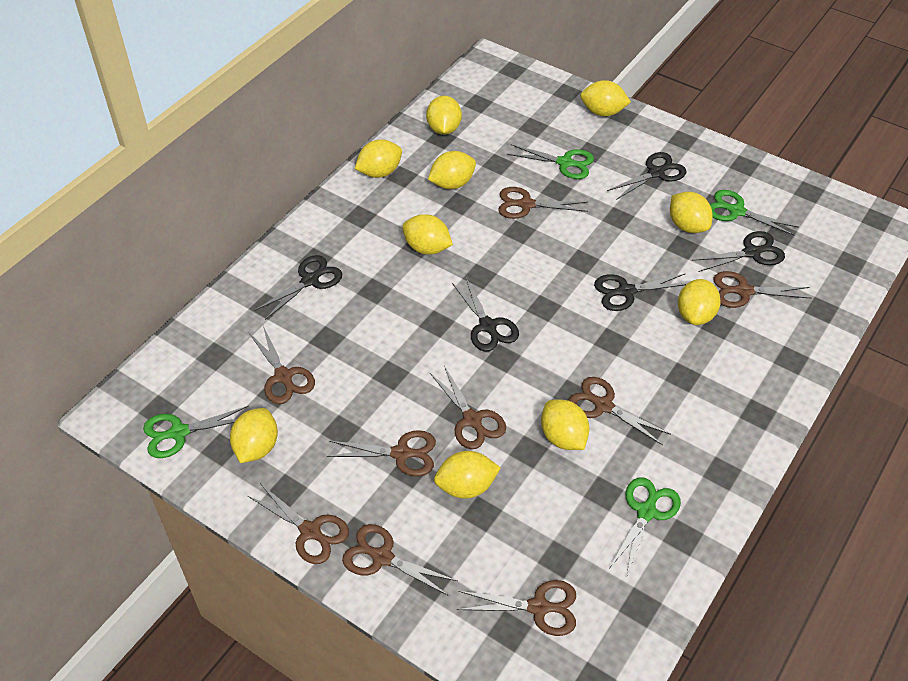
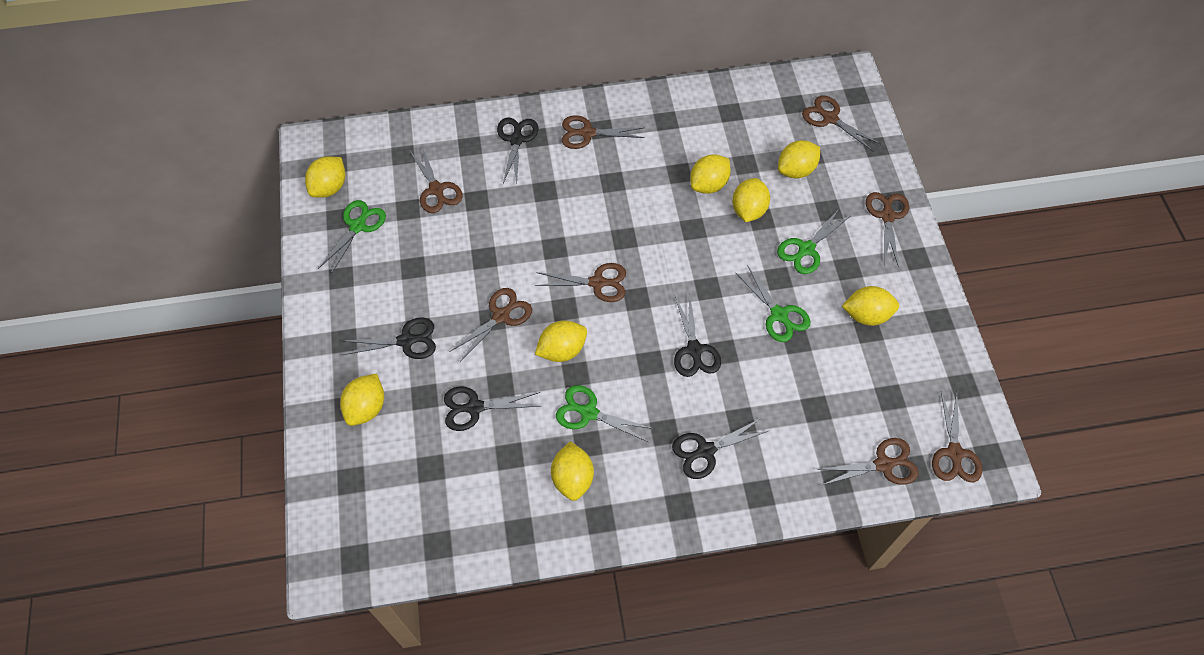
brown scissors: 9 -> 8
yellow lemon: 10 -> 8

